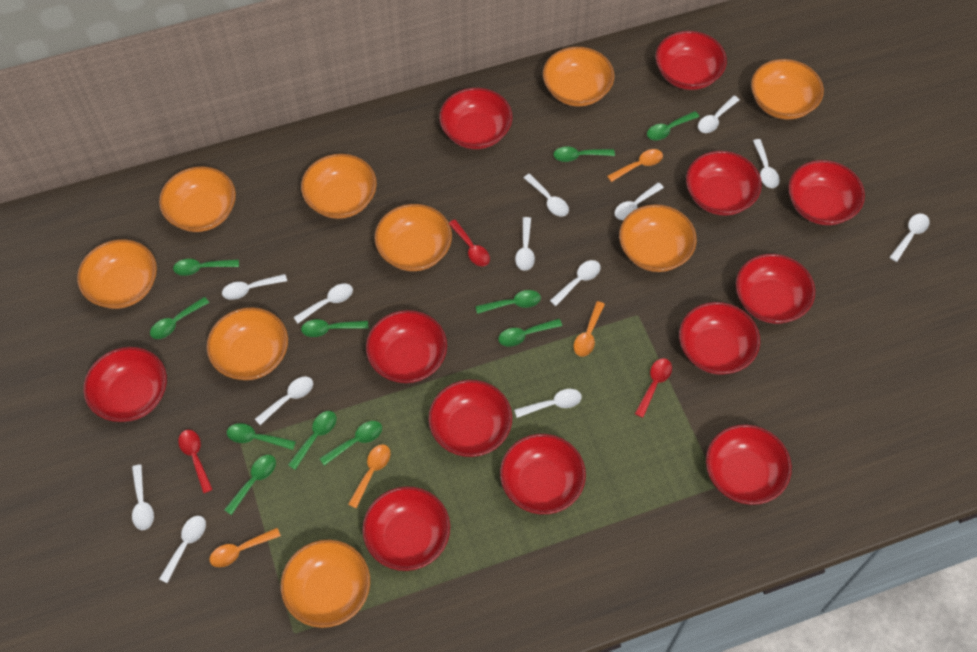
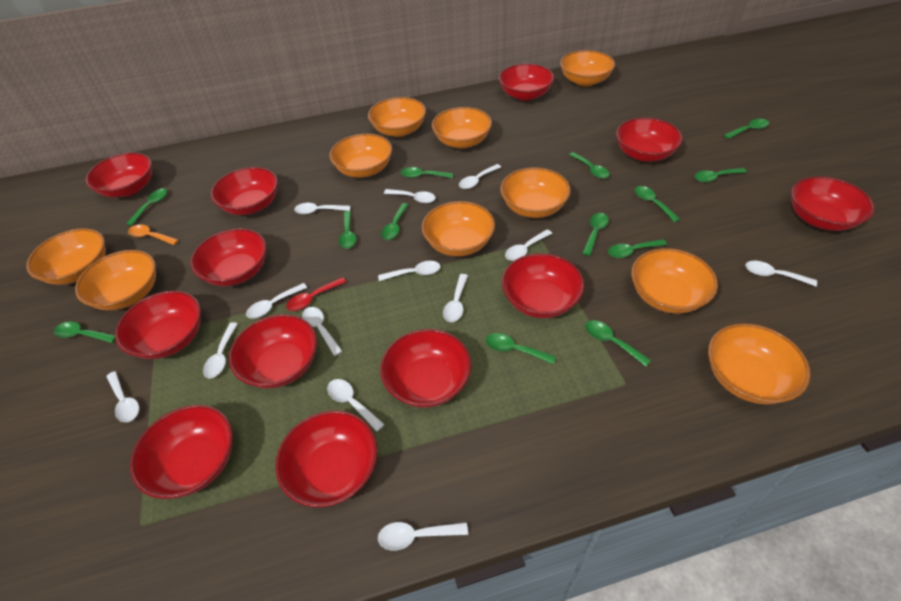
green spoon: 11 -> 13
orange bowl: 9 -> 10
orange spoon: 4 -> 1
red spoon: 3 -> 1

